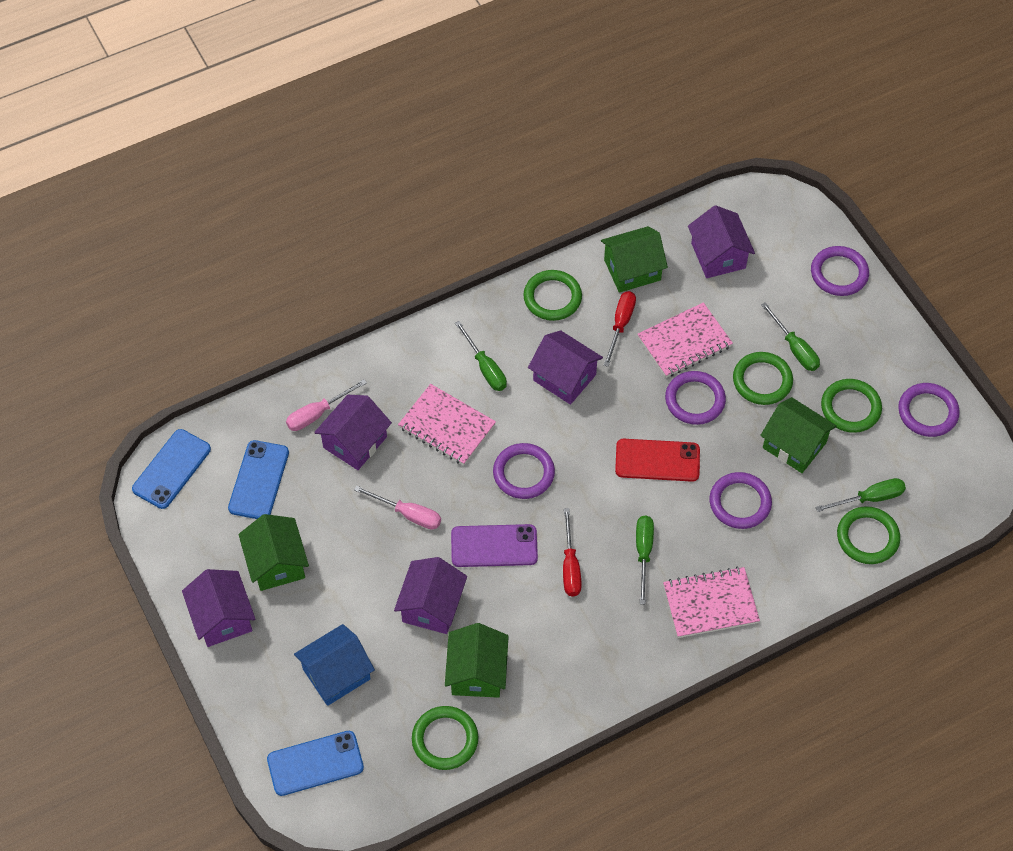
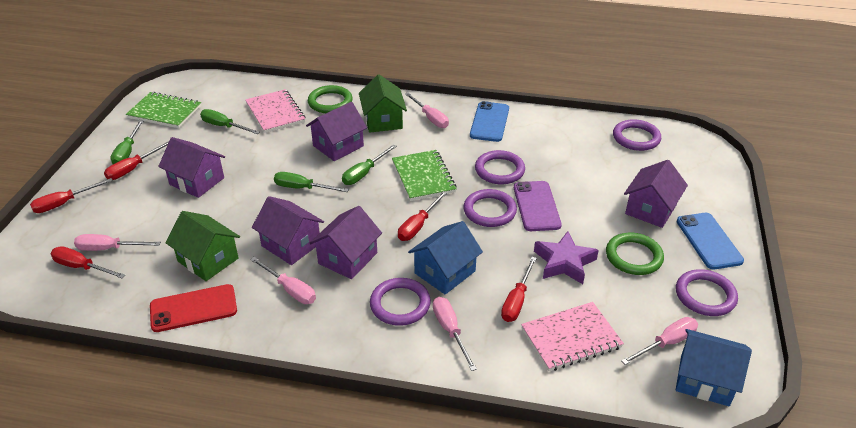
blue house: 1 -> 2
blue phone: 3 -> 2
green house: 4 -> 2
green notebook: 0 -> 2
green ring: 5 -> 2
pink notebook: 3 -> 2
pink screwdriver: 2 -> 5
purple star: 0 -> 1
red screwdriver: 2 -> 5

